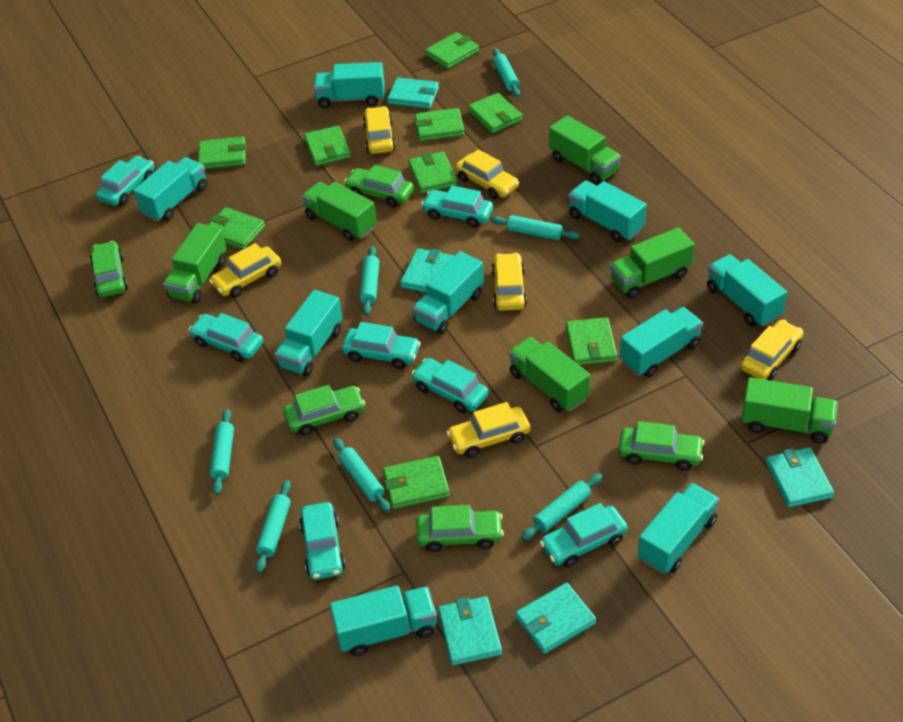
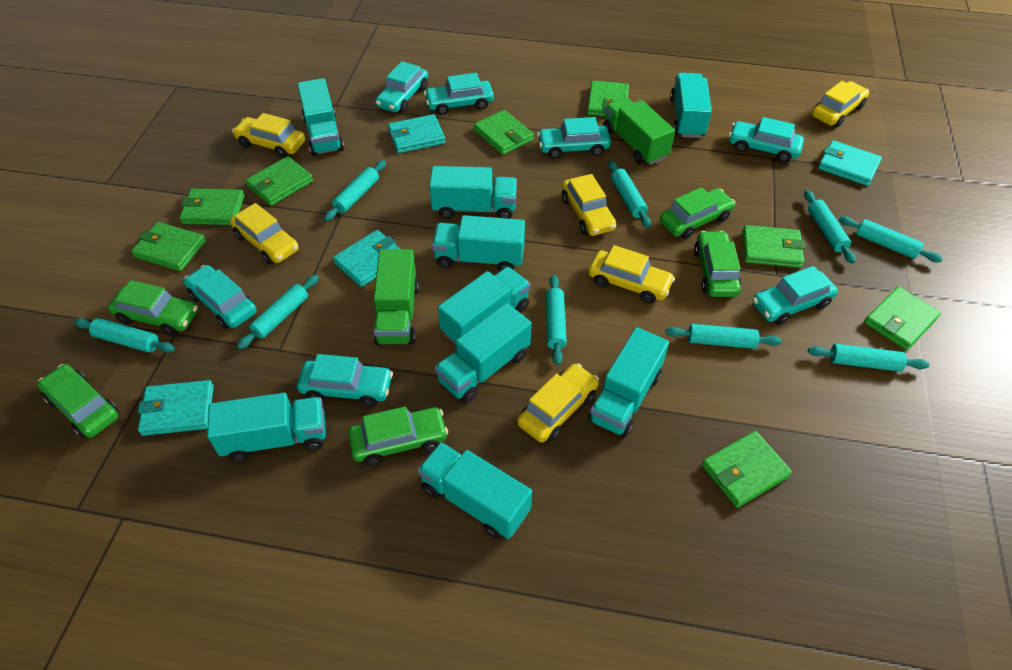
green truck: 6 -> 2
green wallet: 9 -> 8
turquoise rolling pin: 7 -> 9
turquoise wallet: 5 -> 4

